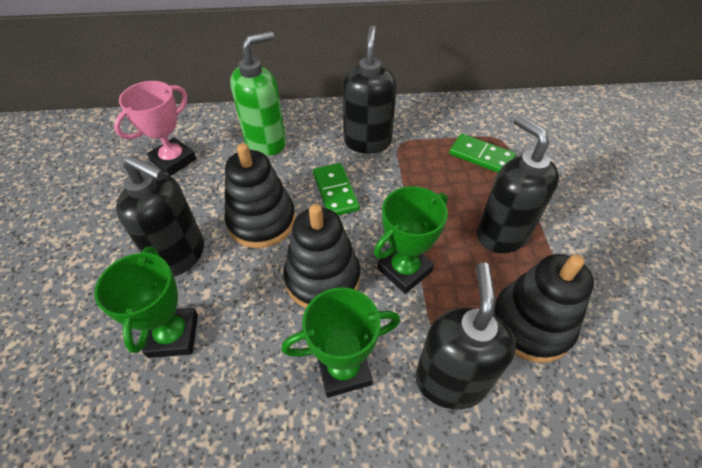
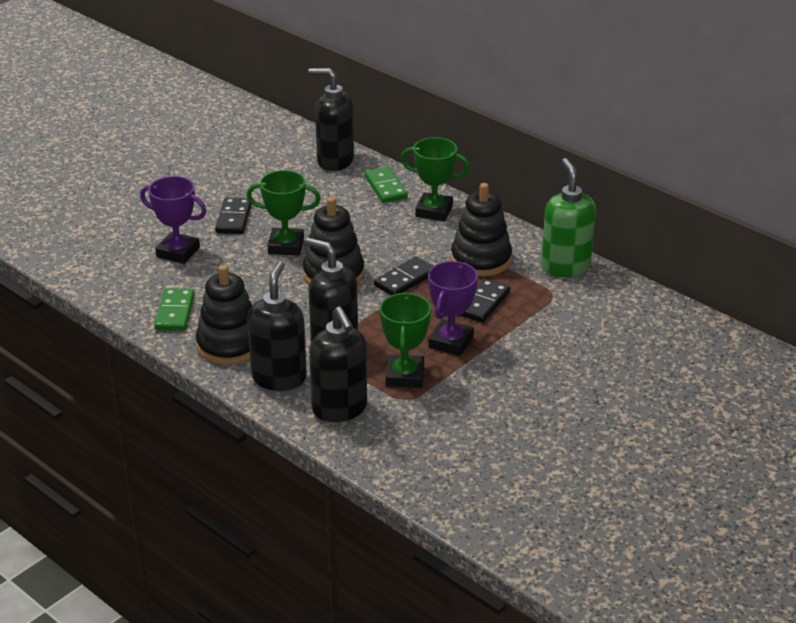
black domino: 0 -> 3
pink trophy: 1 -> 0
purple trophy: 0 -> 2

